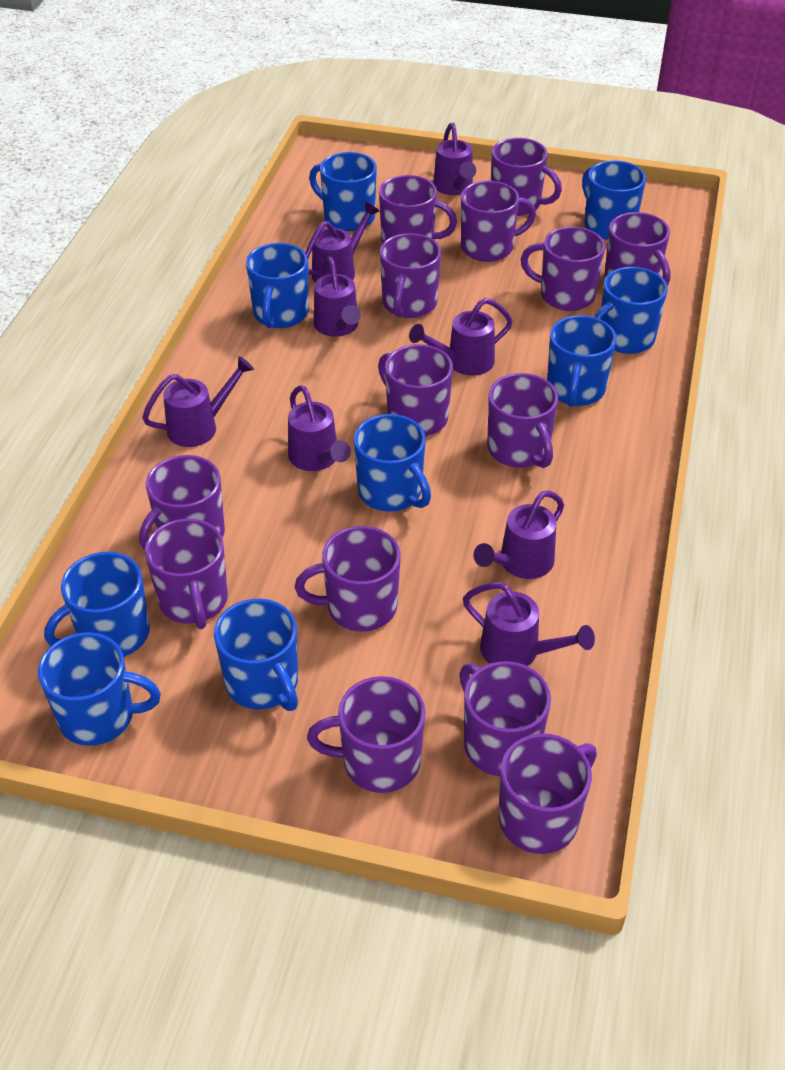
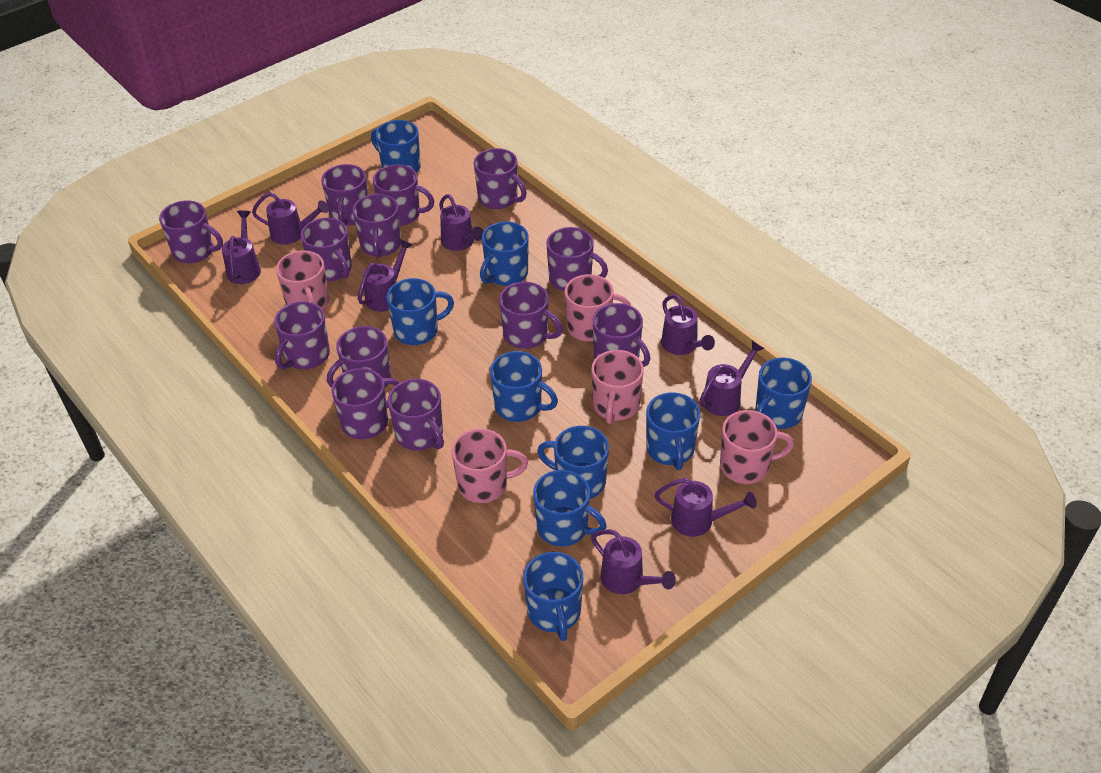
pink mug: 0 -> 5
purple mug: 14 -> 13

